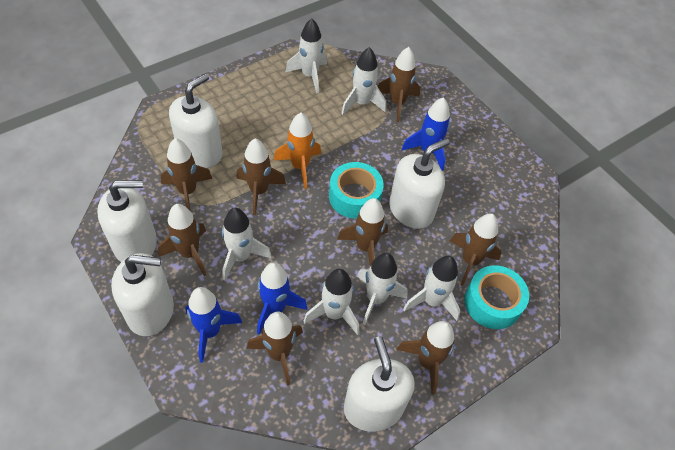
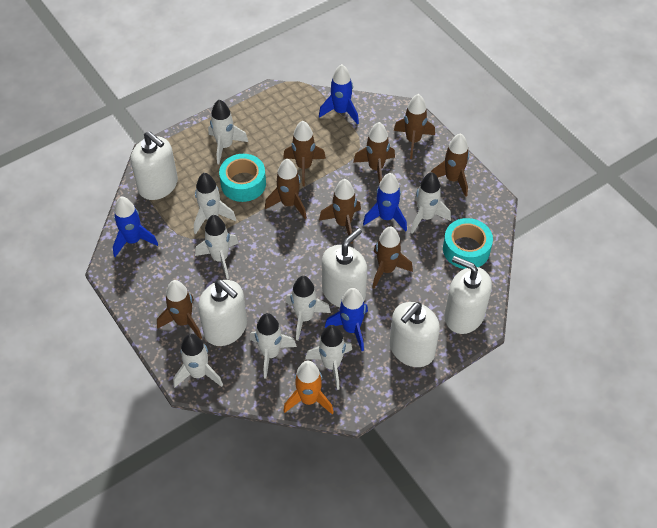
blue rocket: 3 -> 4
white rocket: 6 -> 8

